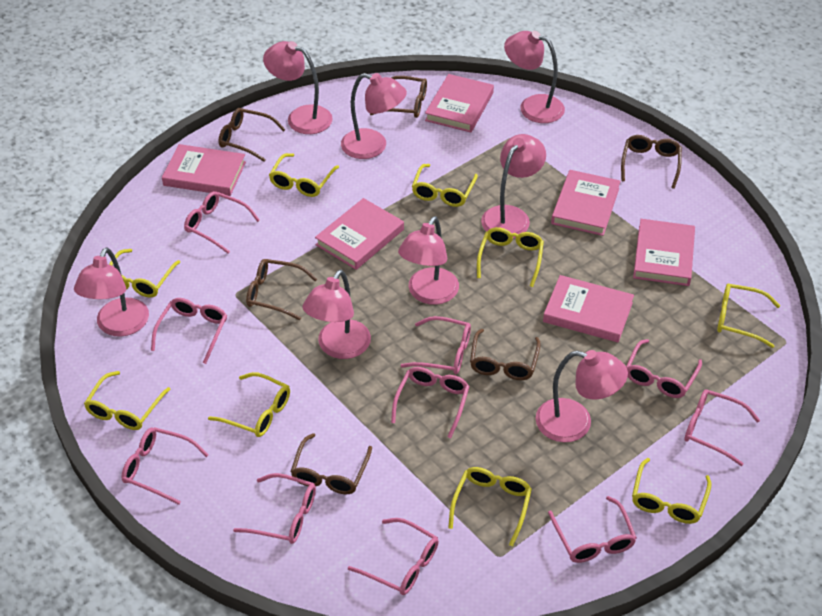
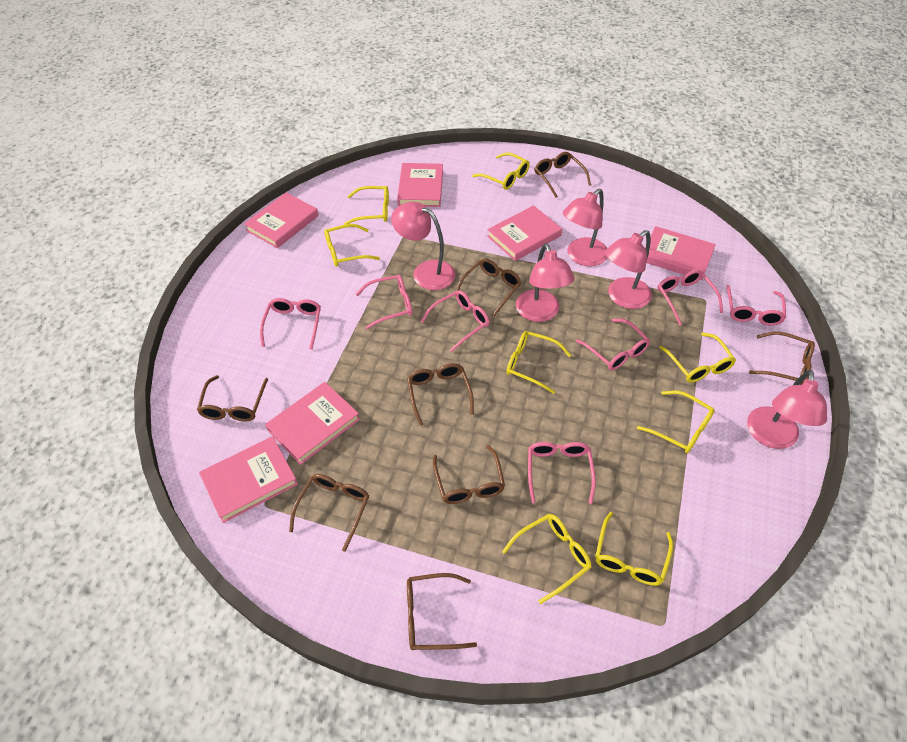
brown glasses: 6 -> 8
pink glasses: 10 -> 7
pink lamp: 8 -> 5
yellow glasses: 9 -> 8

